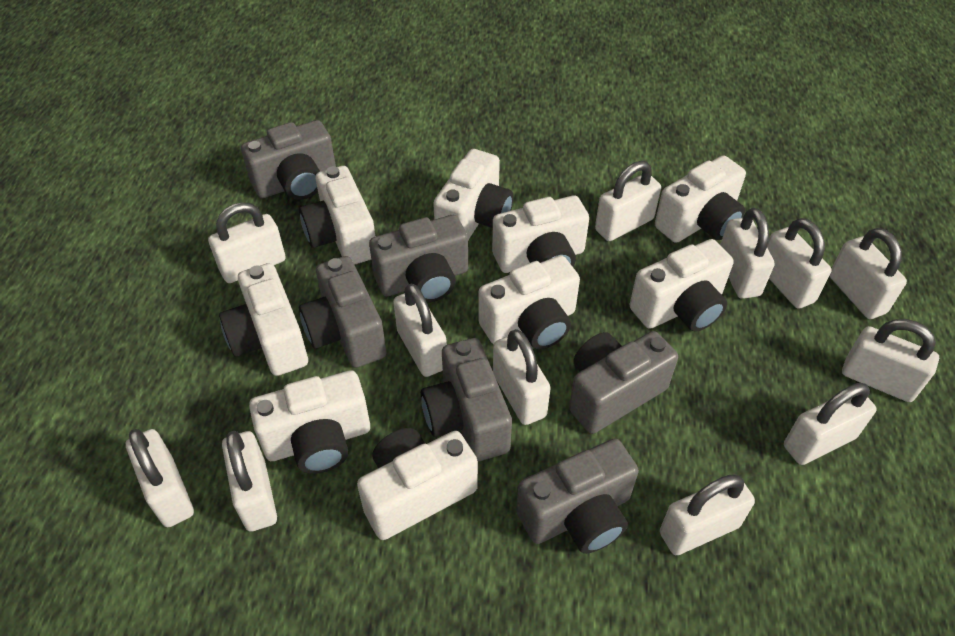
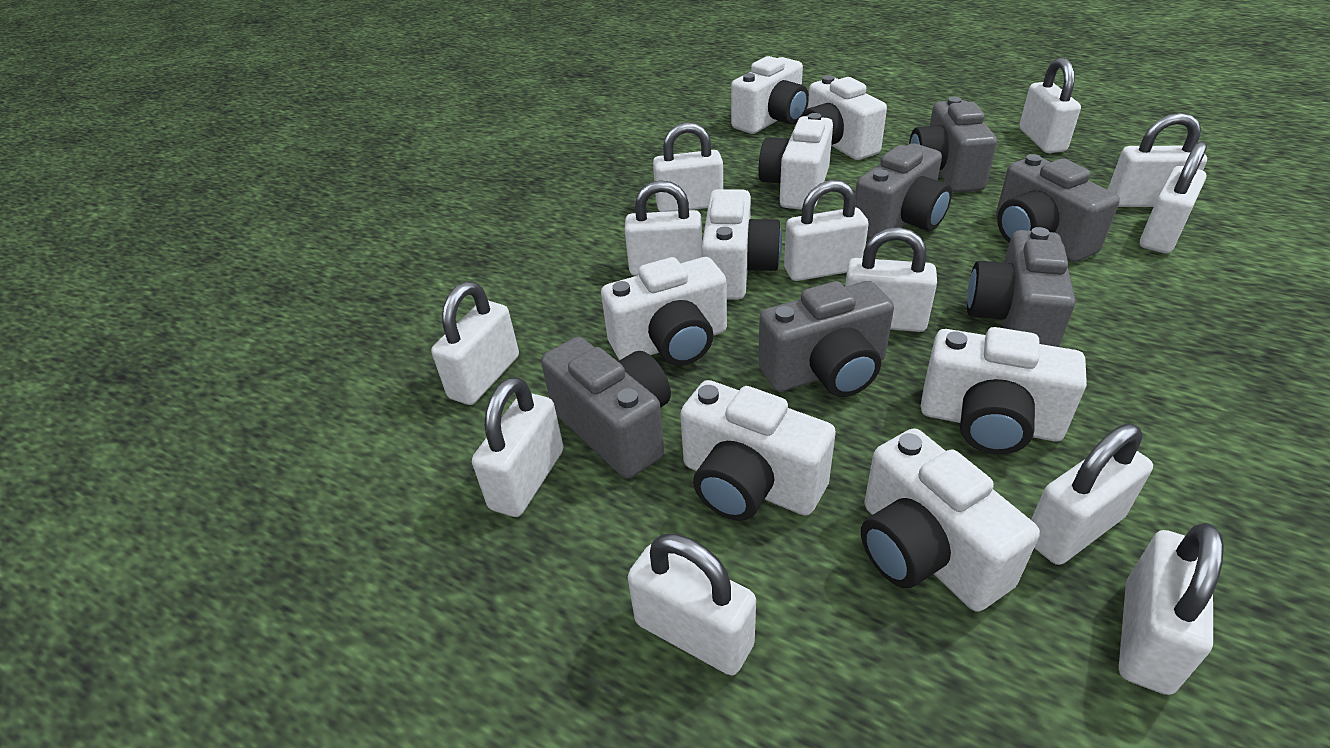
white camera: 9 -> 8

